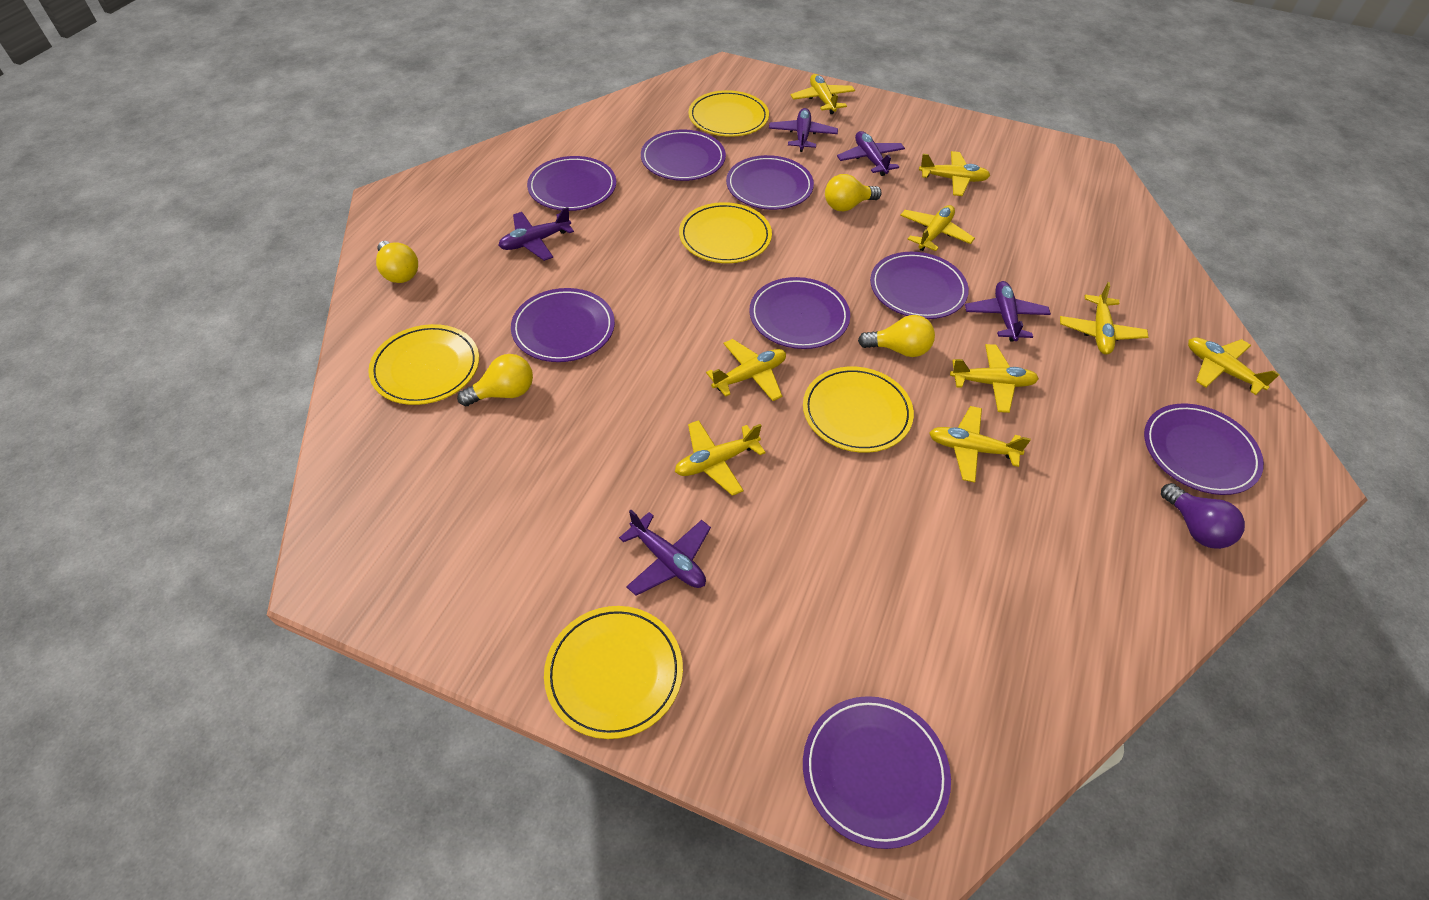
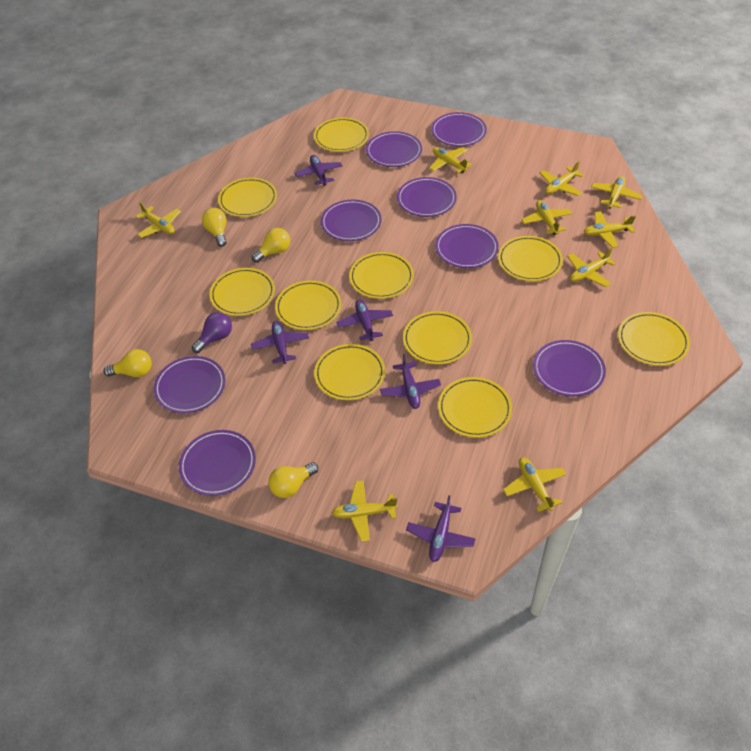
yellow plate: 5 -> 10

